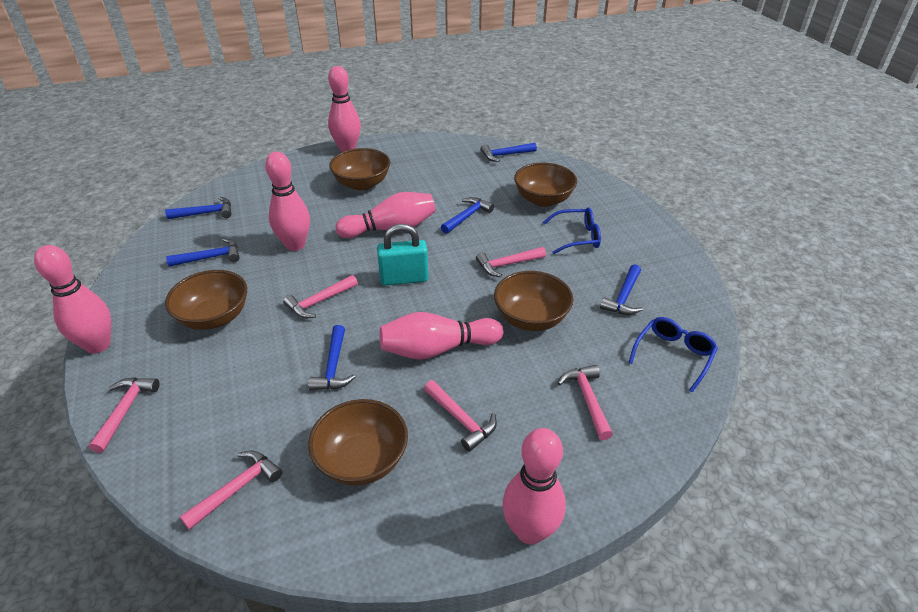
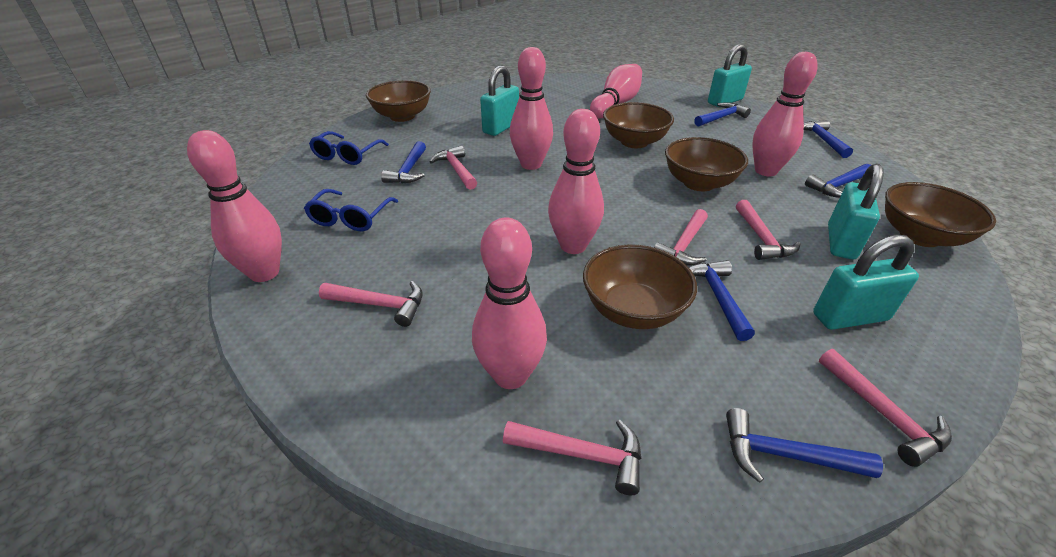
turquoise padlock: 1 -> 4

